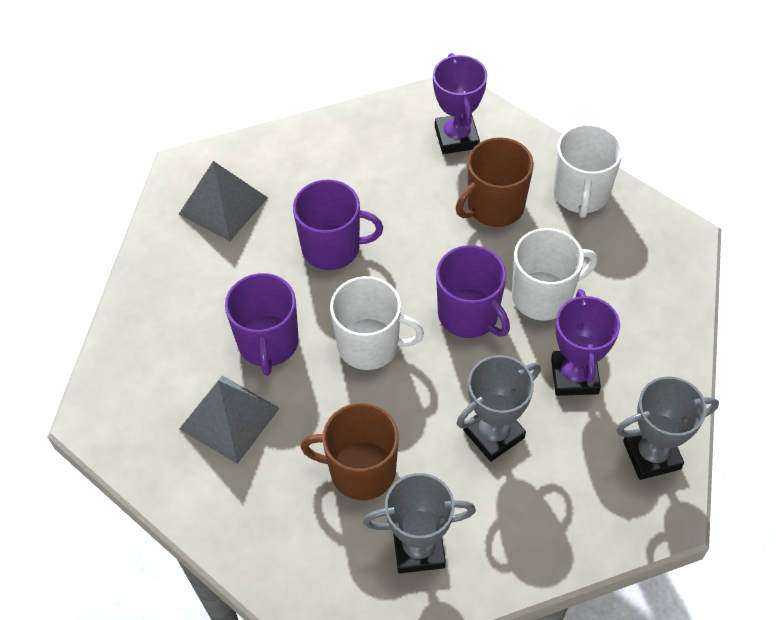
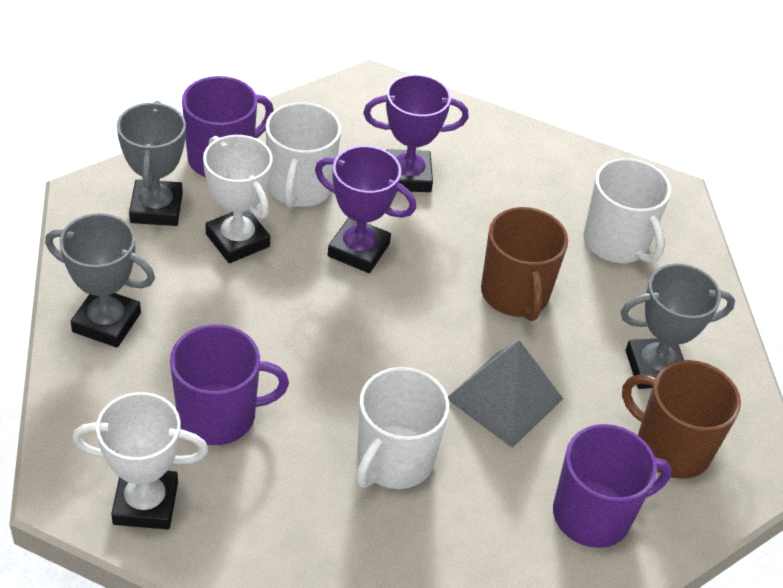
grey pyramid: 2 -> 1
white trophy: 0 -> 2

